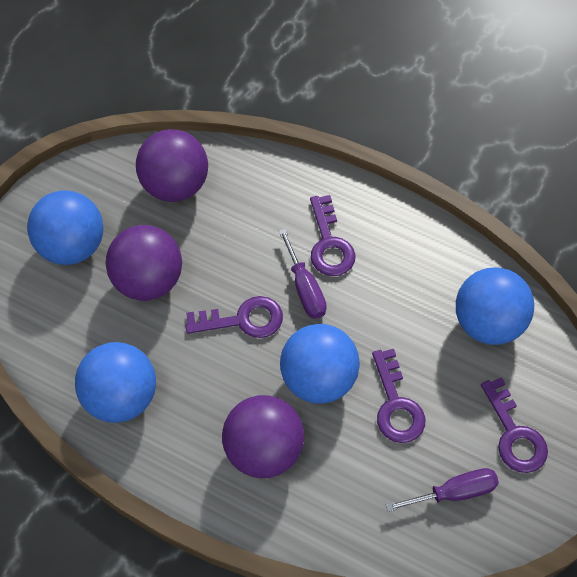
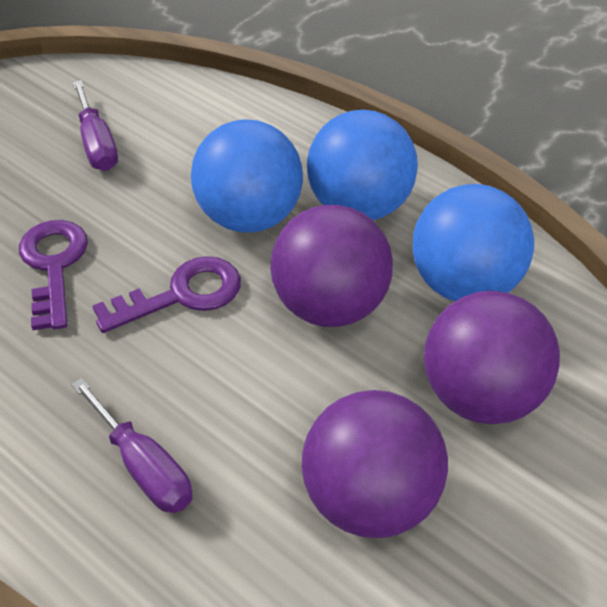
blue ball: 4 -> 3
purple key: 4 -> 2

